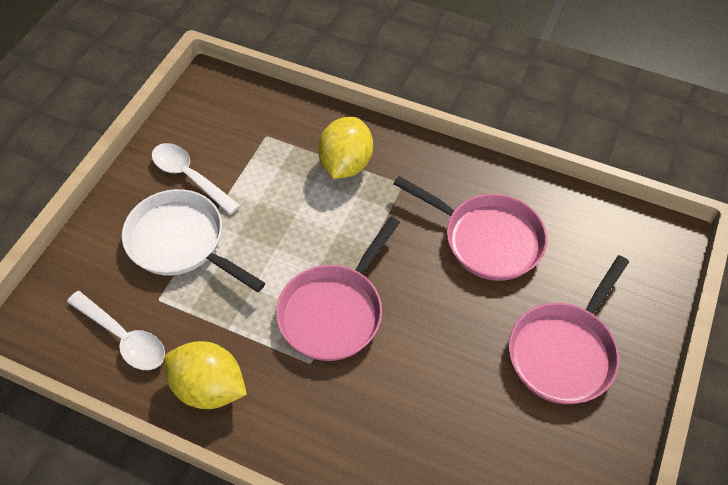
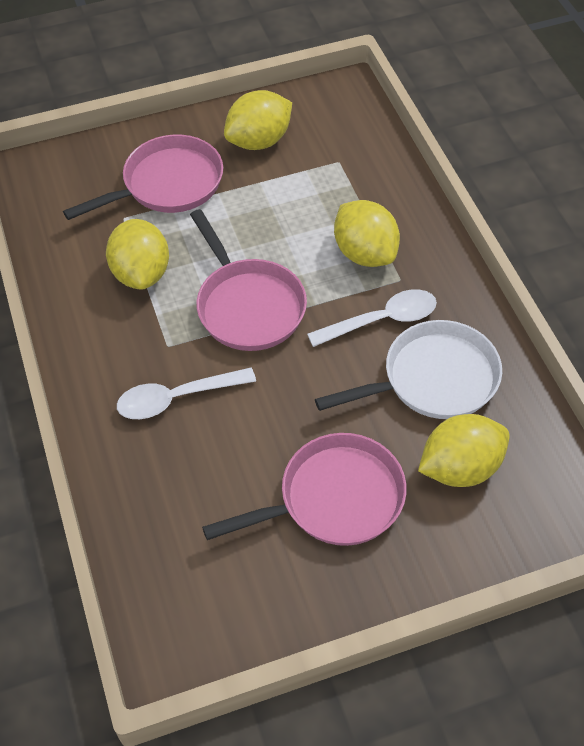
yellow lemon: 2 -> 4

